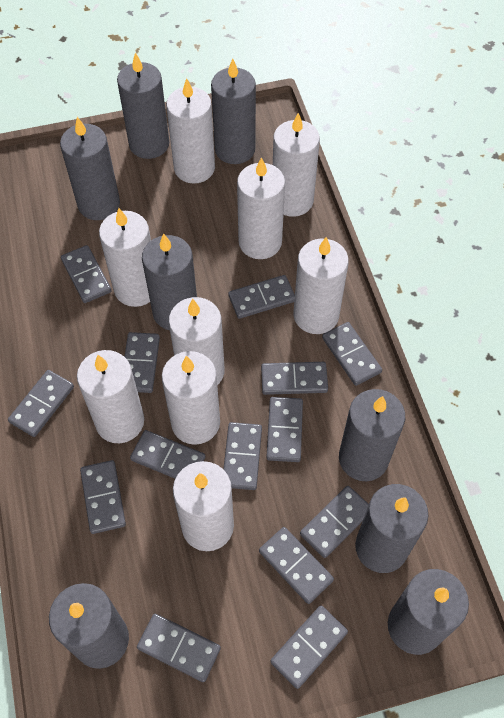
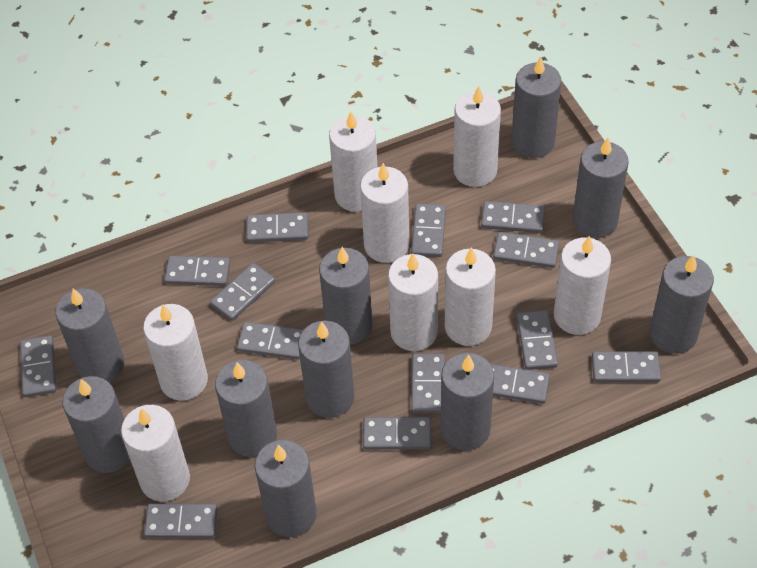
grey candle: 8 -> 10
white candle: 9 -> 8

